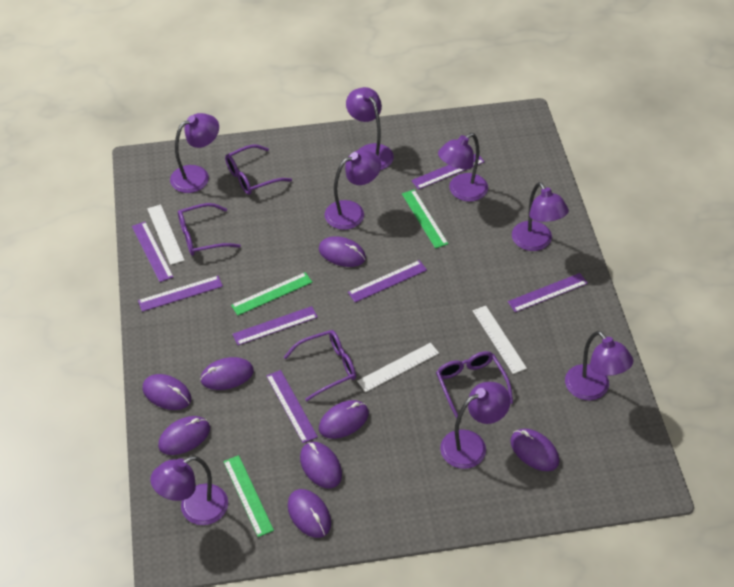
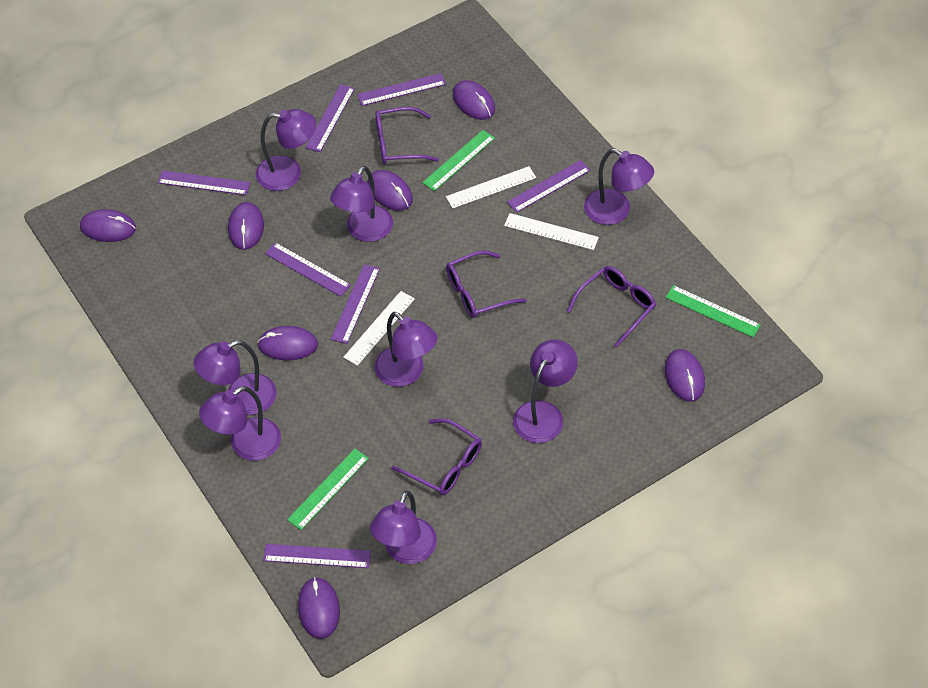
purple mouse: 8 -> 7

